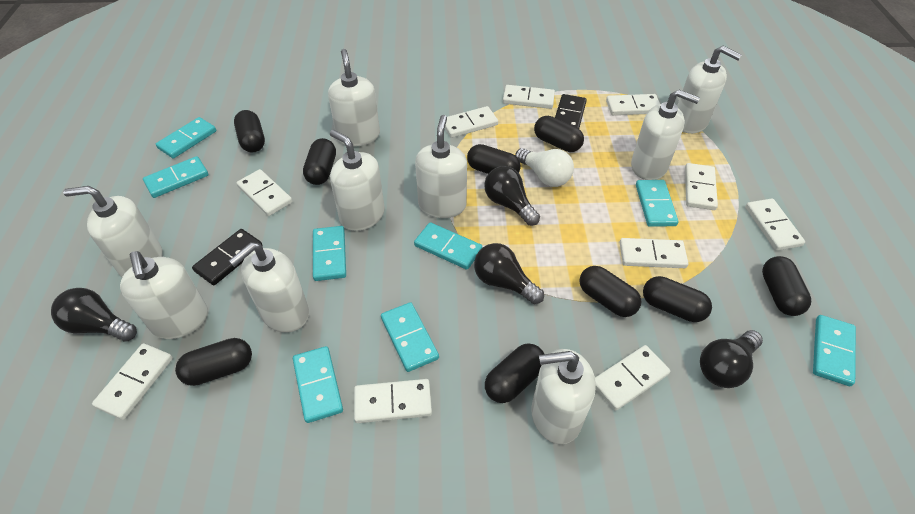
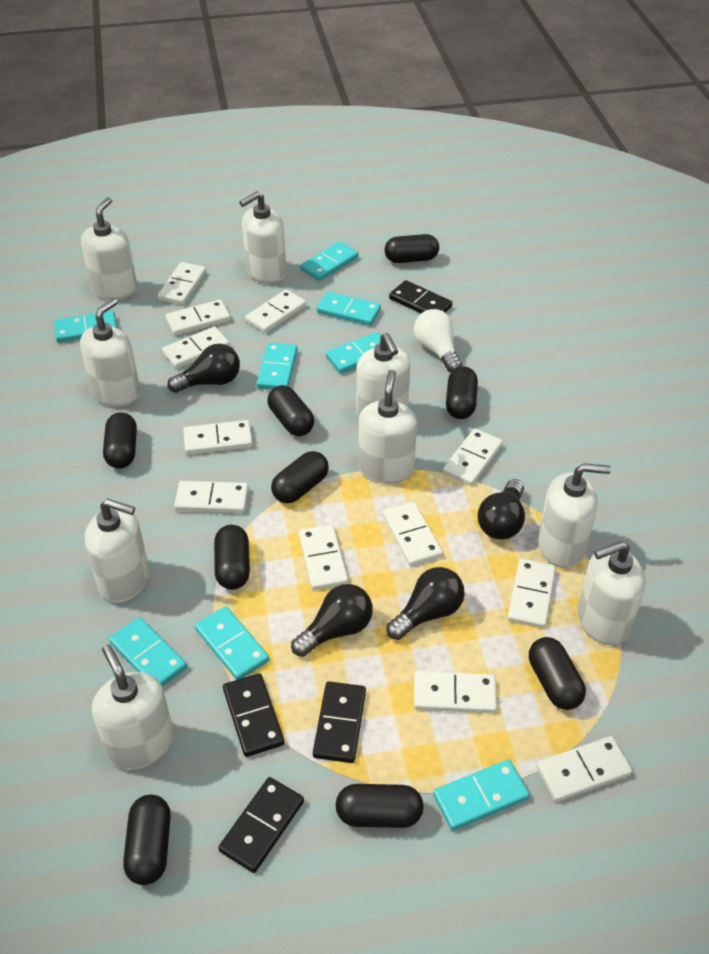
black domino: 2 -> 4
white domino: 10 -> 12

